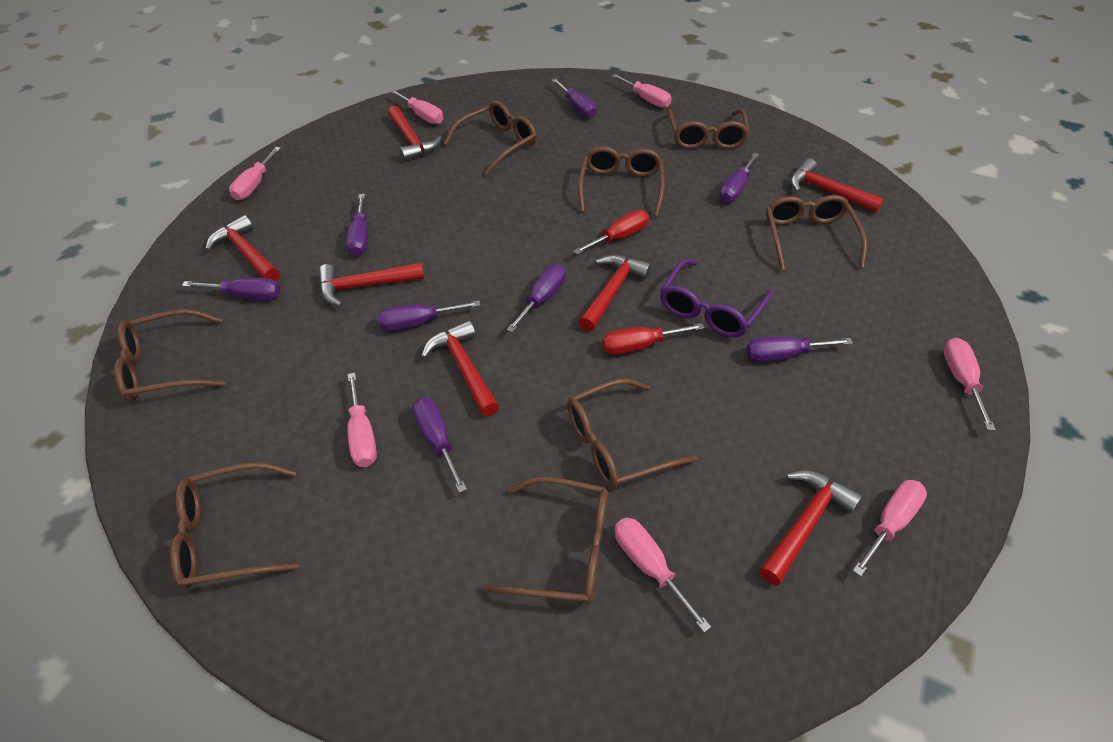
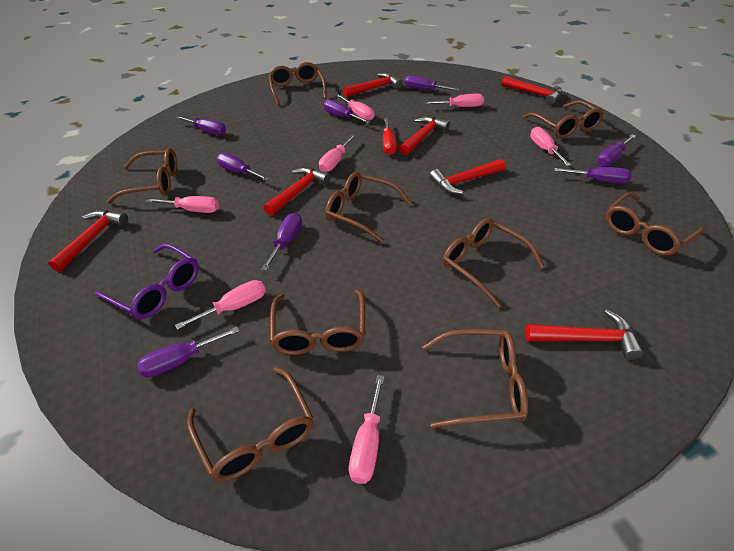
brown glasses: 8 -> 9
red screwdriver: 2 -> 1

